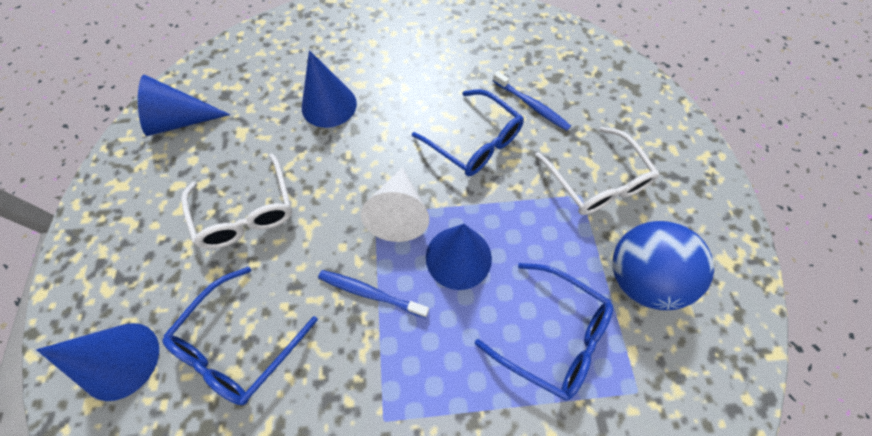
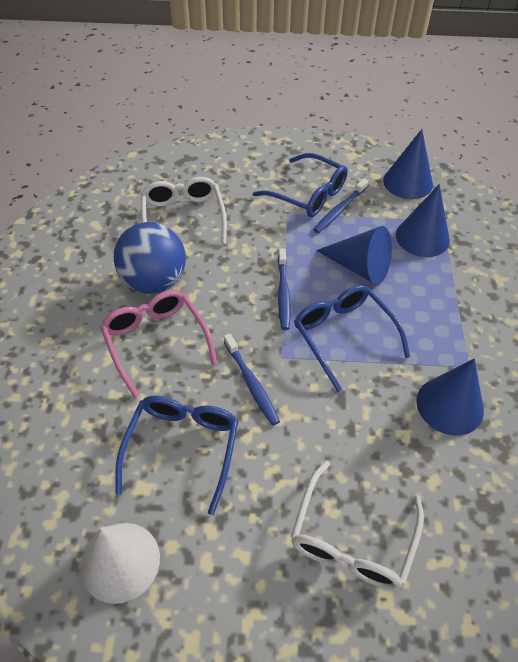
blue toothbrush: 2 -> 3
pink glasses: 0 -> 1

